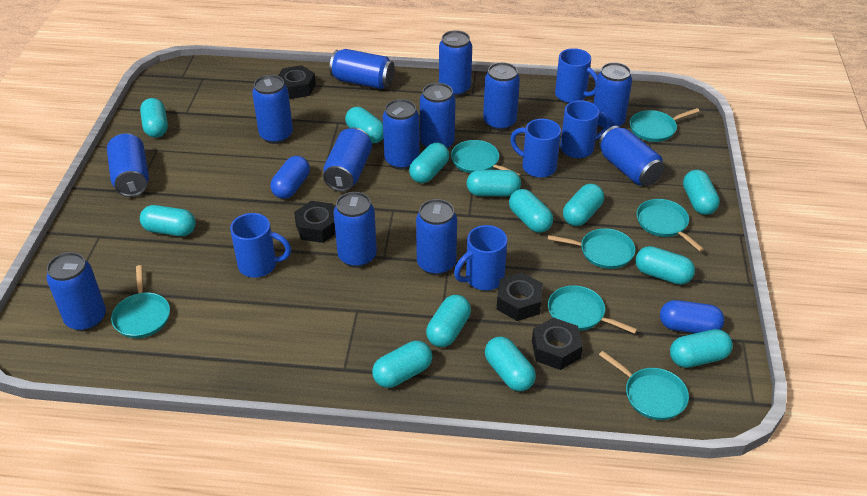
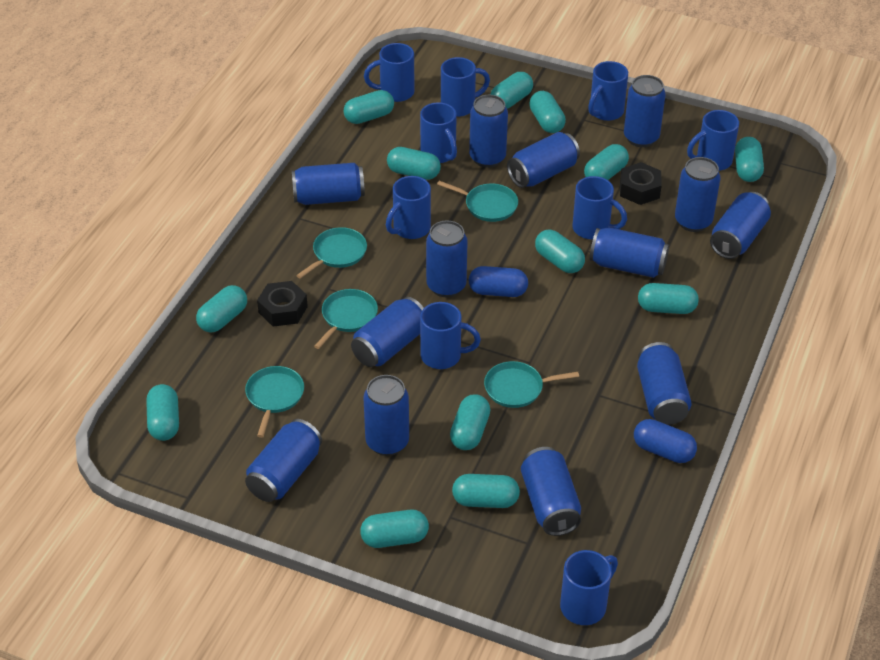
black nut: 4 -> 2
blue mug: 5 -> 9
turquoise pan: 7 -> 5

